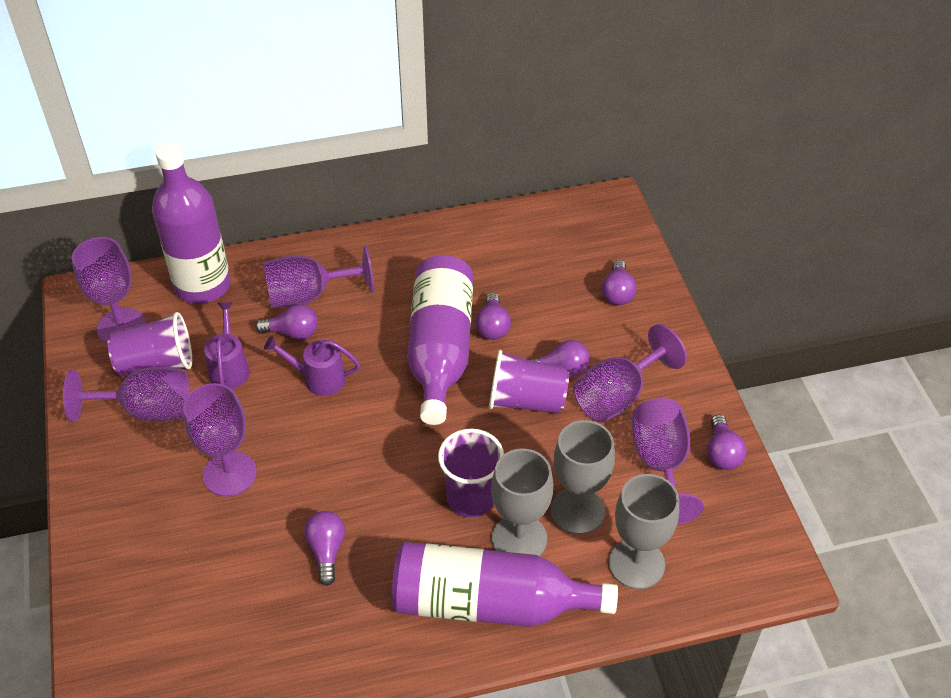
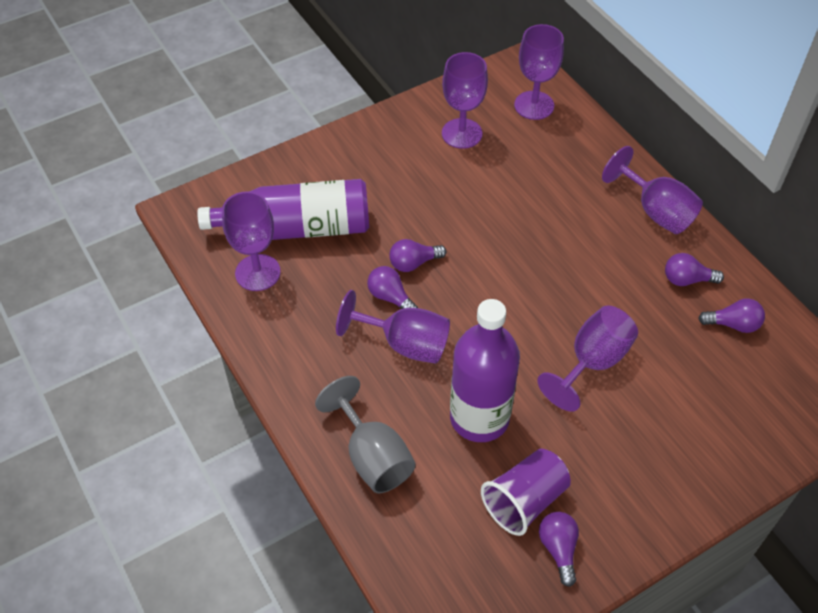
grey goblet: 3 -> 1
purple bottle: 3 -> 2
purple cup: 3 -> 1
purple light bulb: 6 -> 5
purple watering can: 2 -> 0

